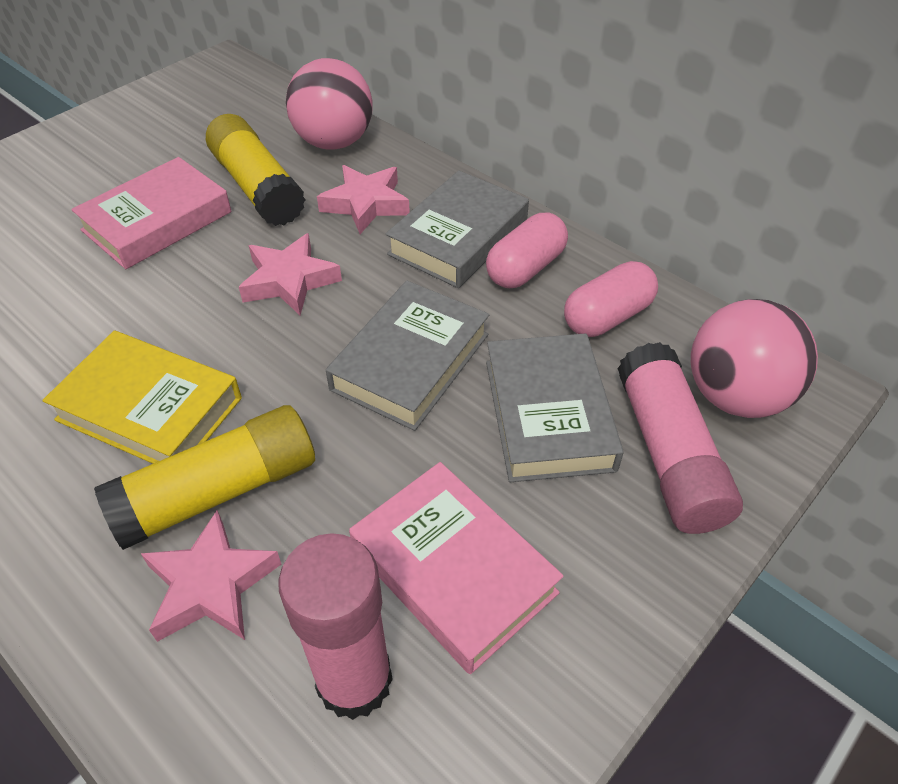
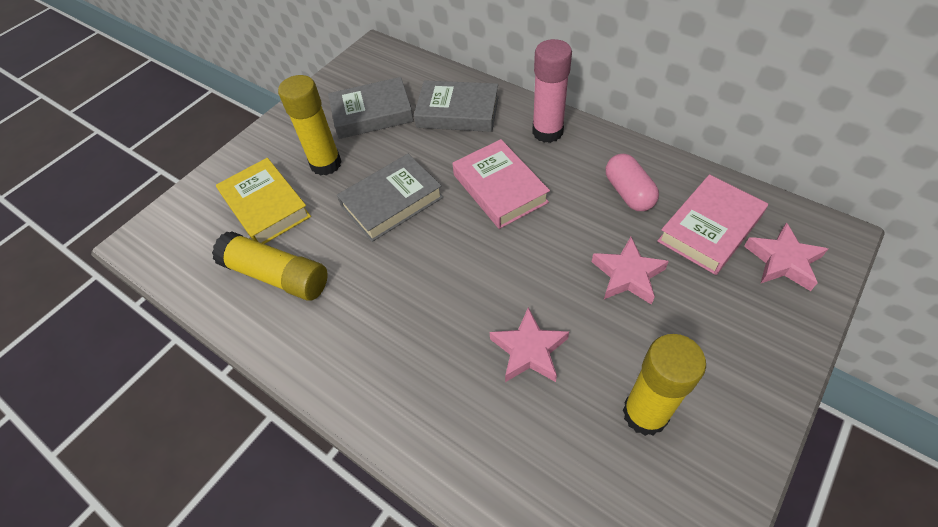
pink ball: 2 -> 0
pink capsule: 2 -> 1
pink glue stick: 2 -> 1
yellow glue stick: 2 -> 3

